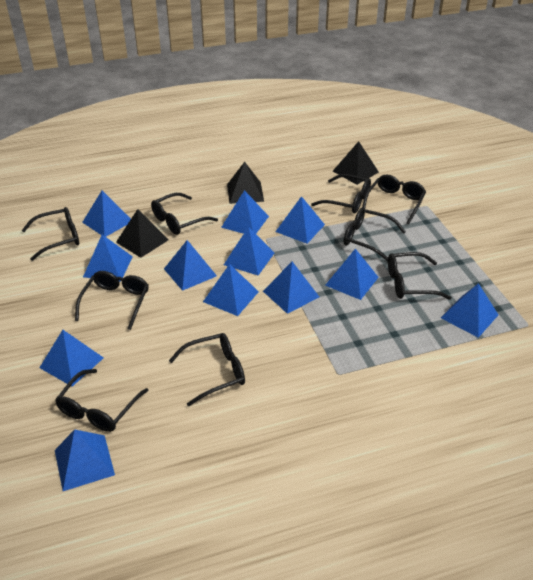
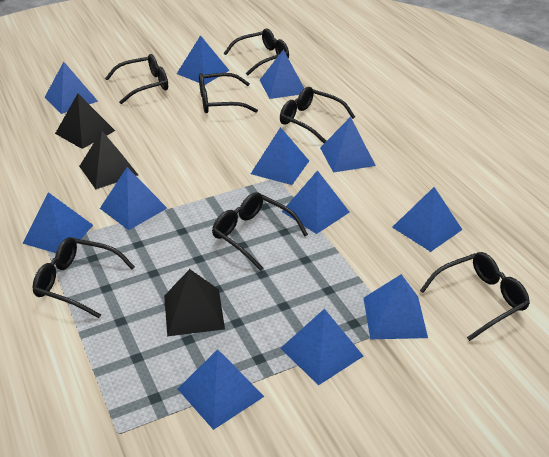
black glasses: 9 -> 7

